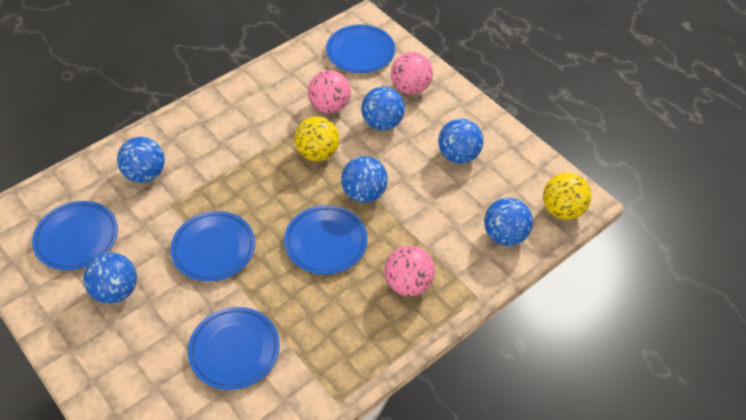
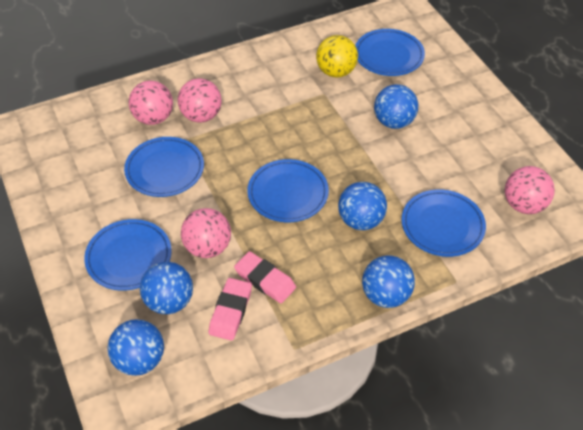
blue ball: 6 -> 5
pink ball: 3 -> 4
pink eraser: 0 -> 2
yellow ball: 2 -> 1

